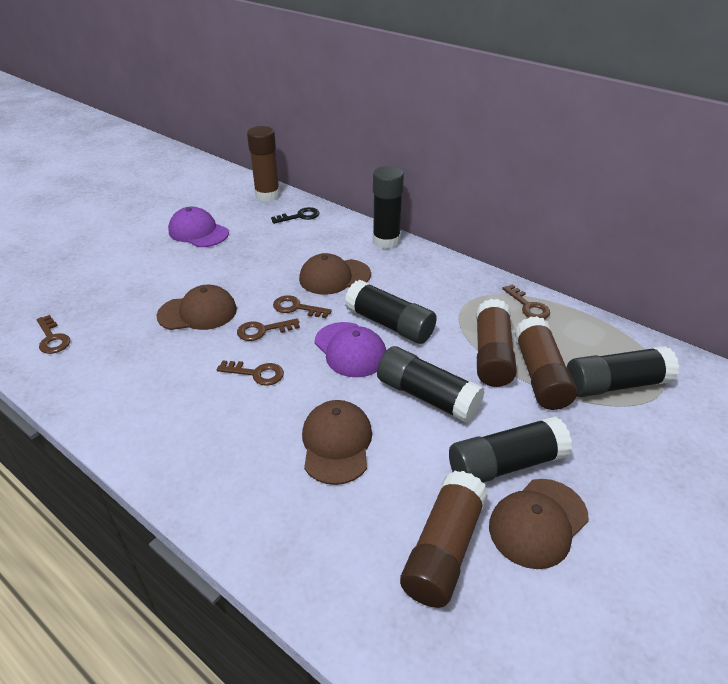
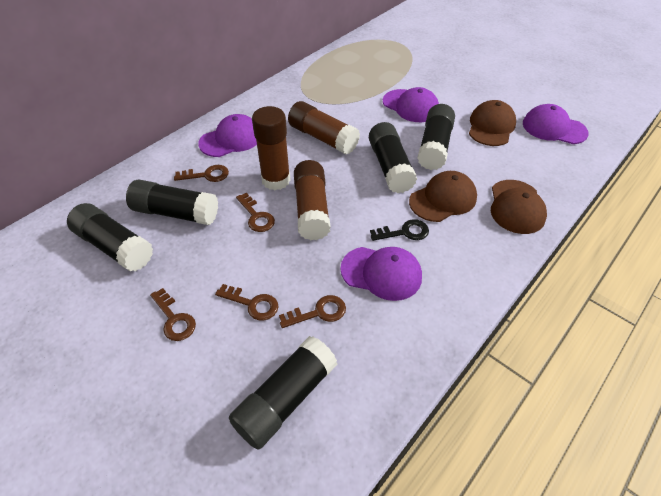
brown cap: 4 -> 3
brown glue stick: 4 -> 3
purple cap: 2 -> 4

